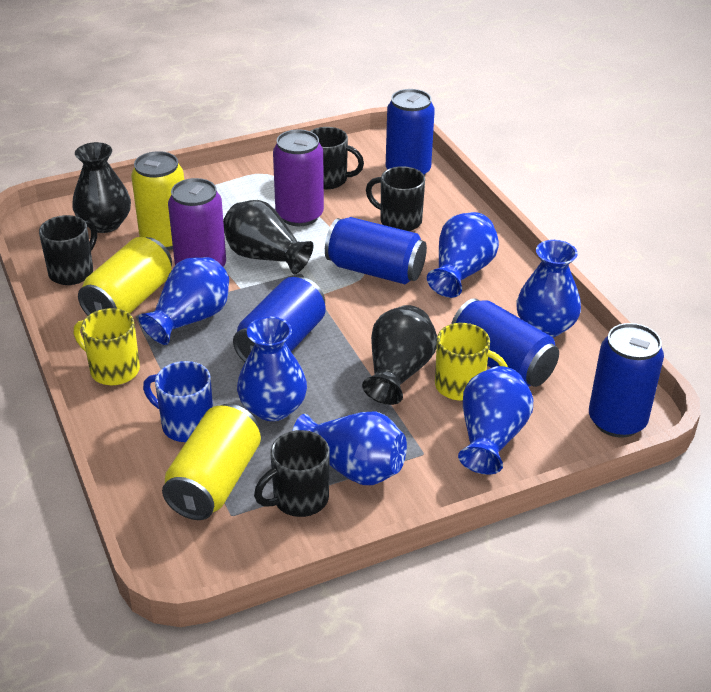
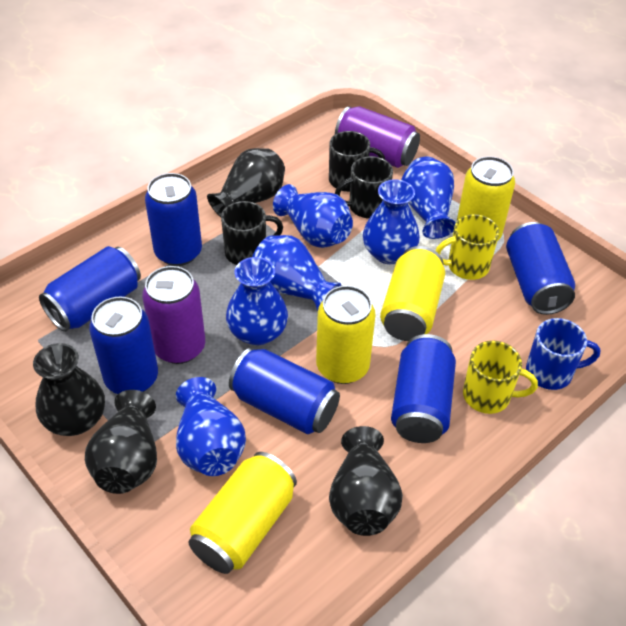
black mug: 4 -> 3
black vase: 3 -> 4
blue can: 5 -> 6
yellow can: 3 -> 4

